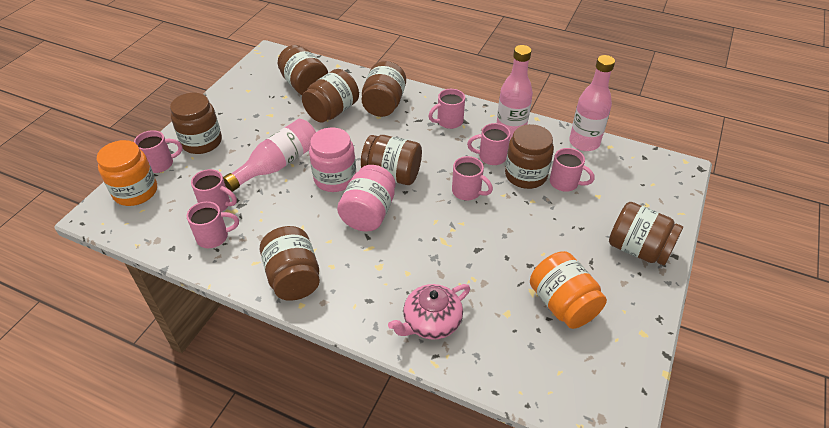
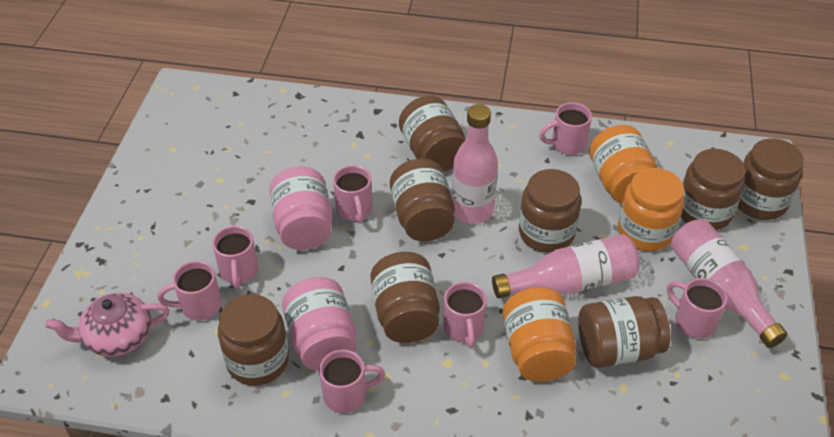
orange jar: 2 -> 3

